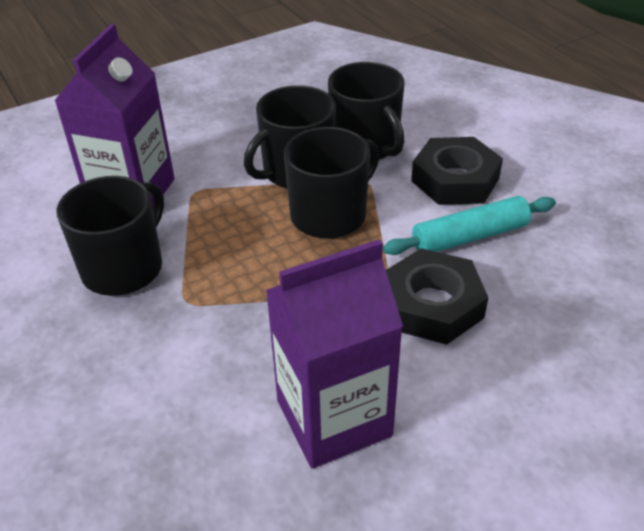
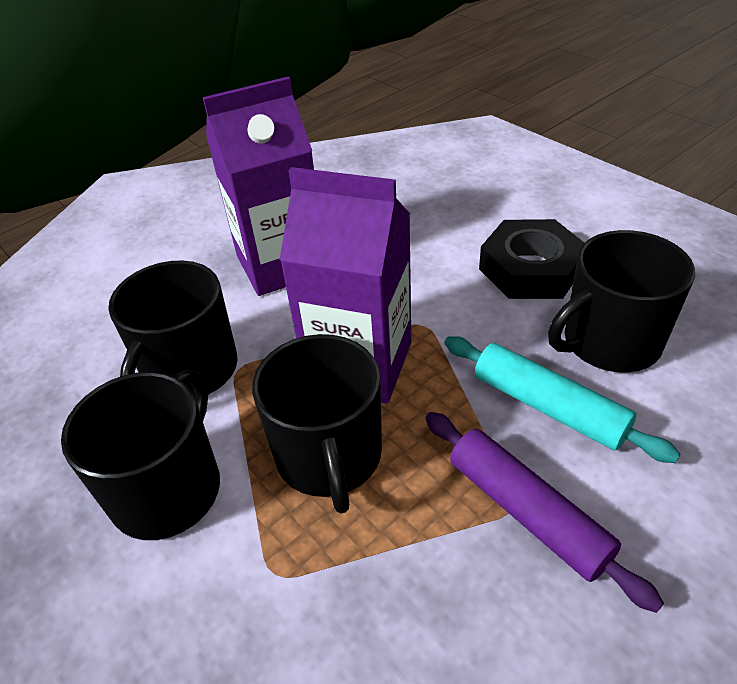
black nut: 2 -> 1
purple rolling pin: 0 -> 1

